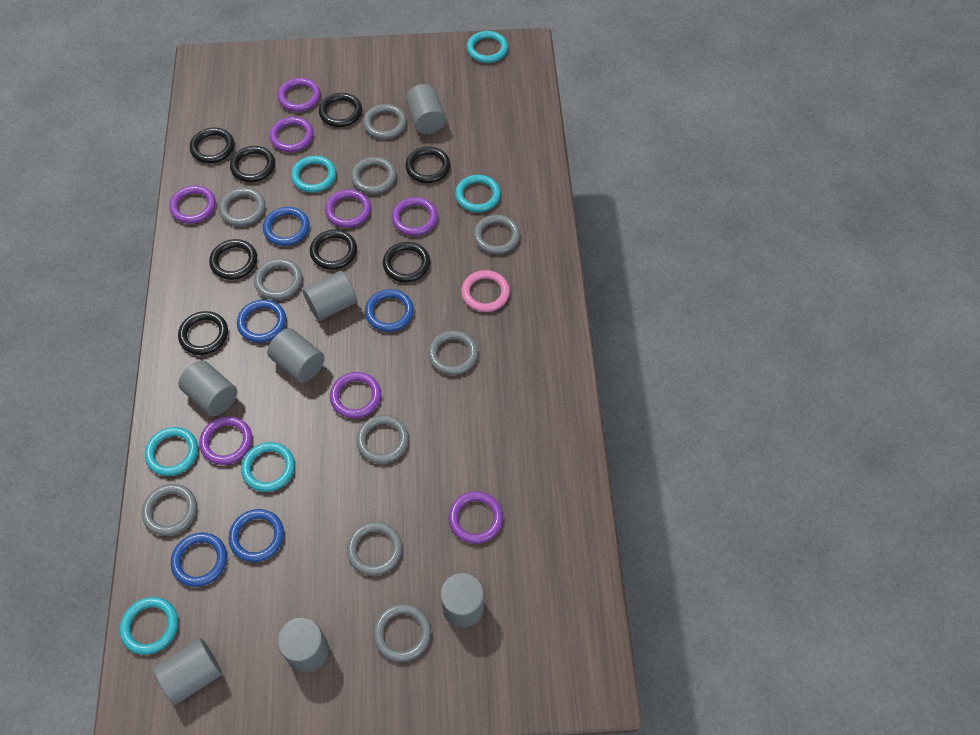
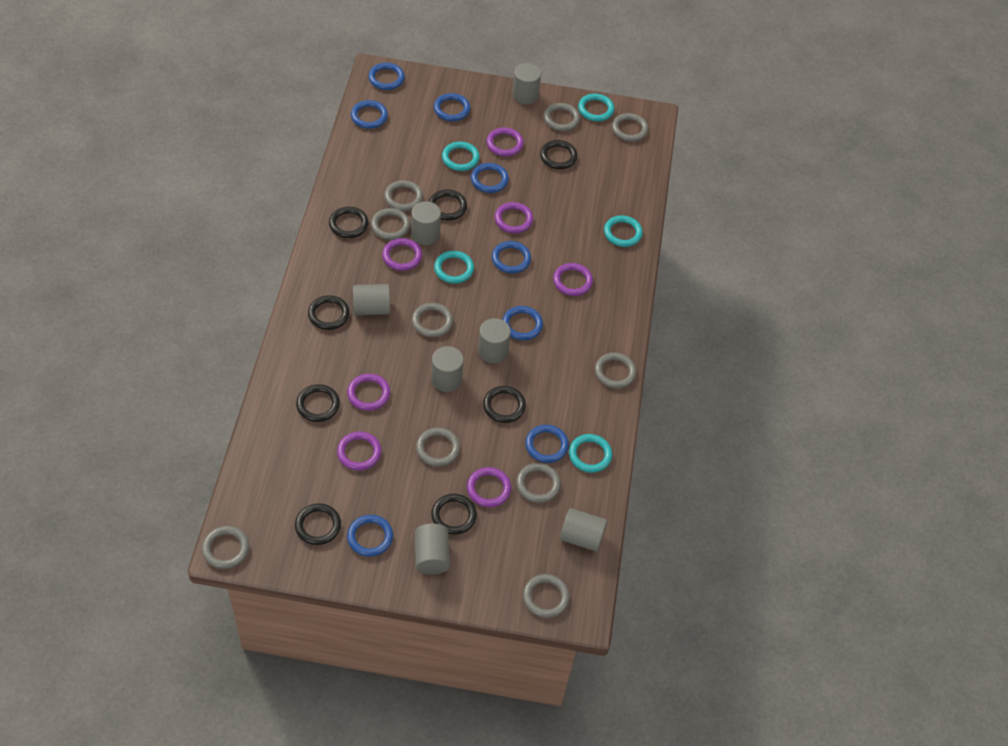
blue ring: 5 -> 8
pink ring: 1 -> 0
purple ring: 8 -> 7
turquoise ring: 6 -> 5

